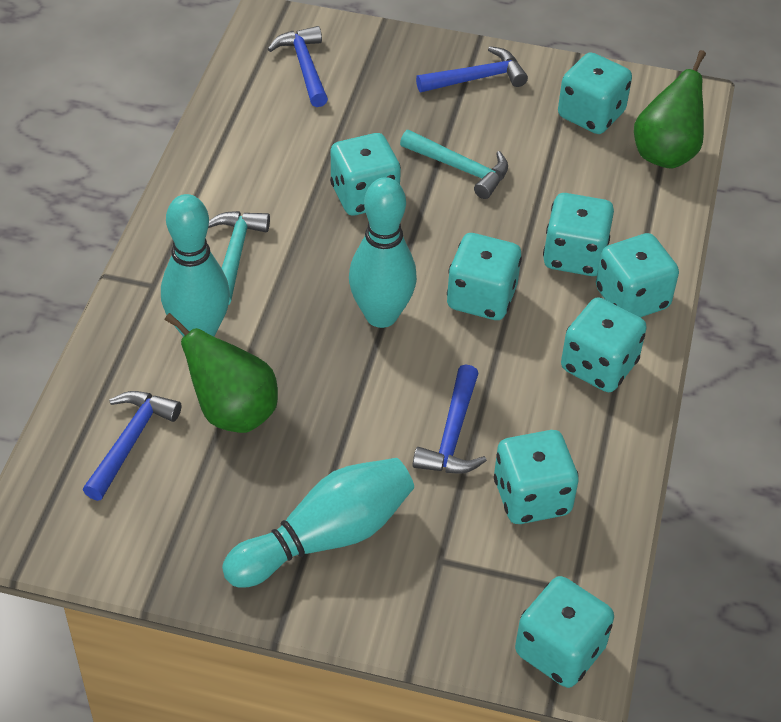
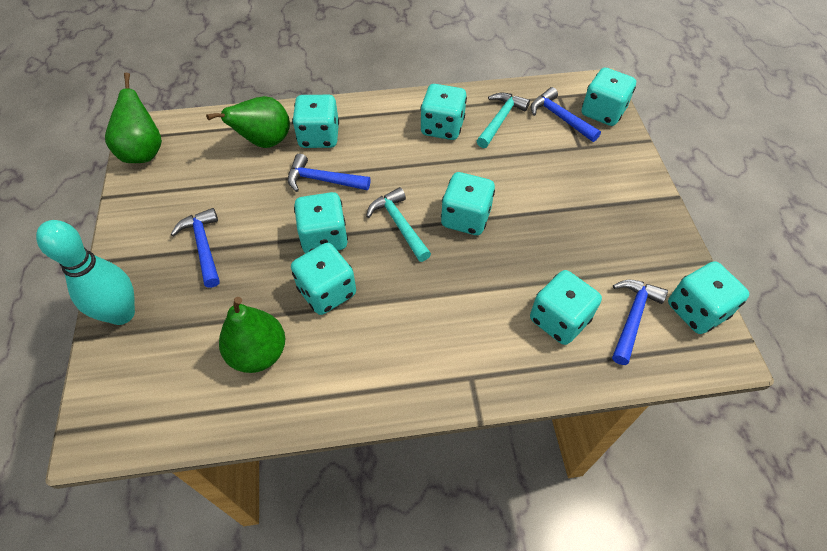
green pear: 2 -> 3
turquoise bowling pin: 3 -> 1

